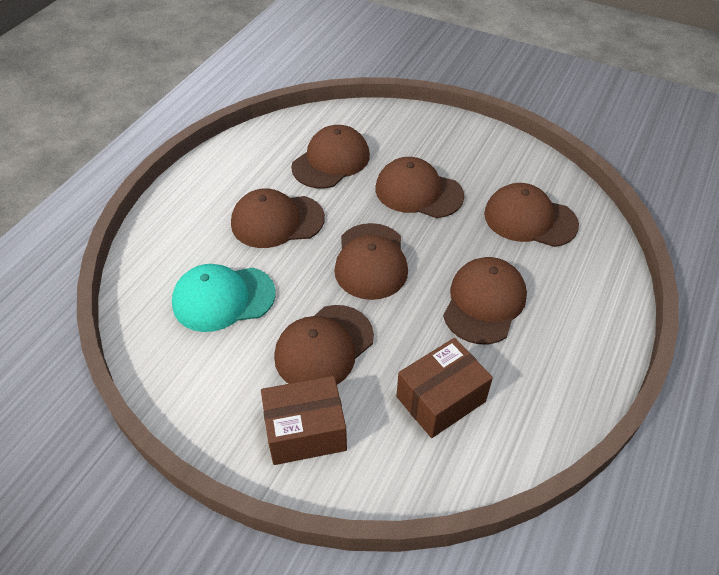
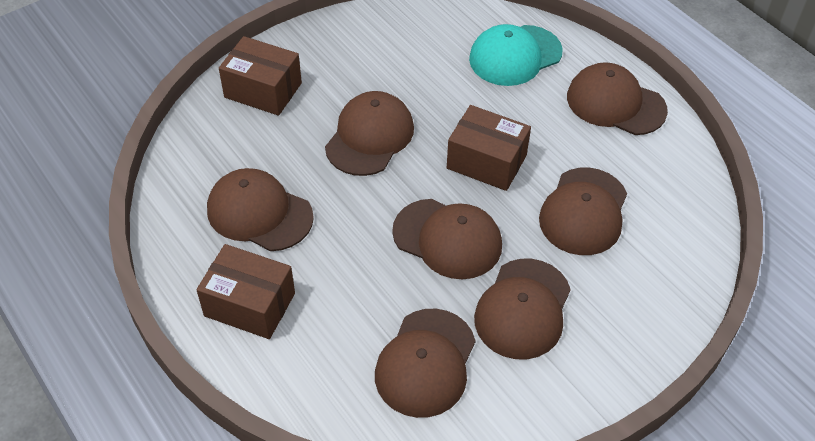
brown box: 2 -> 3

